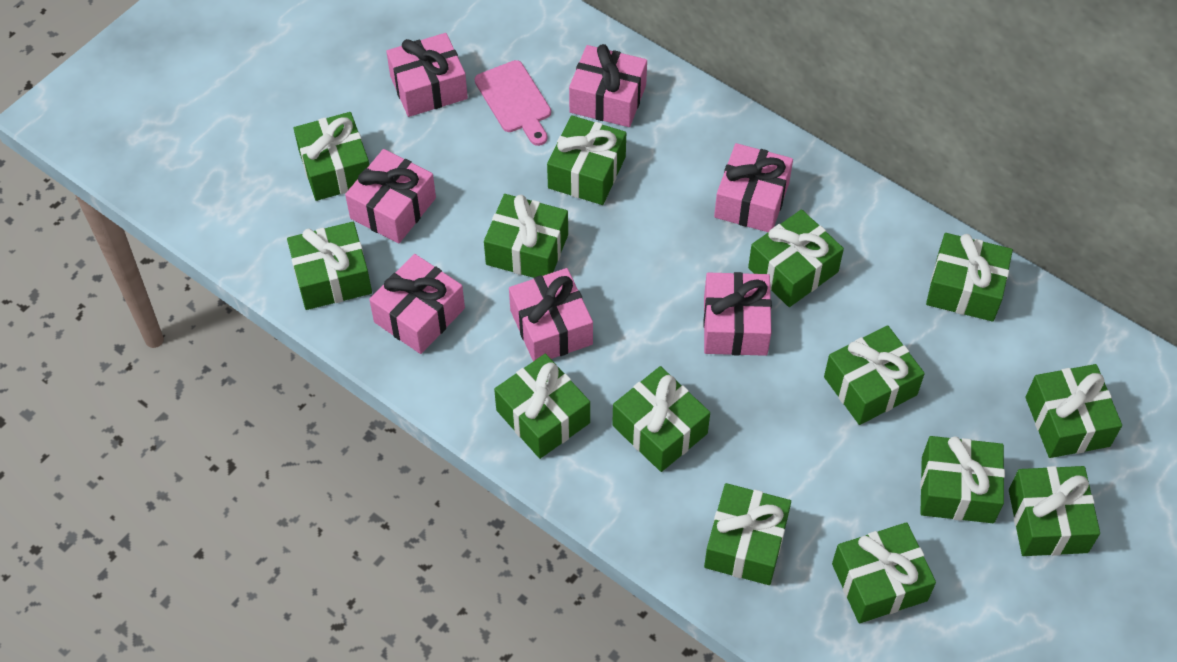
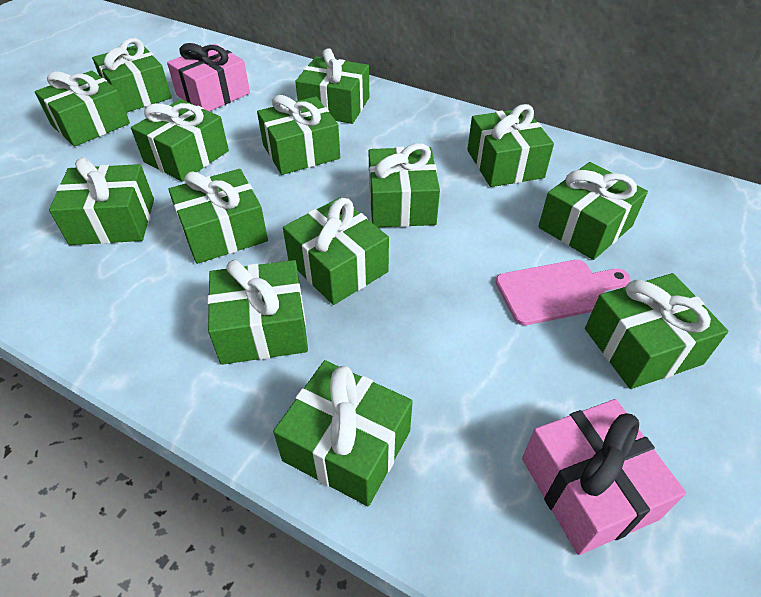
pink gift: 7 -> 2

